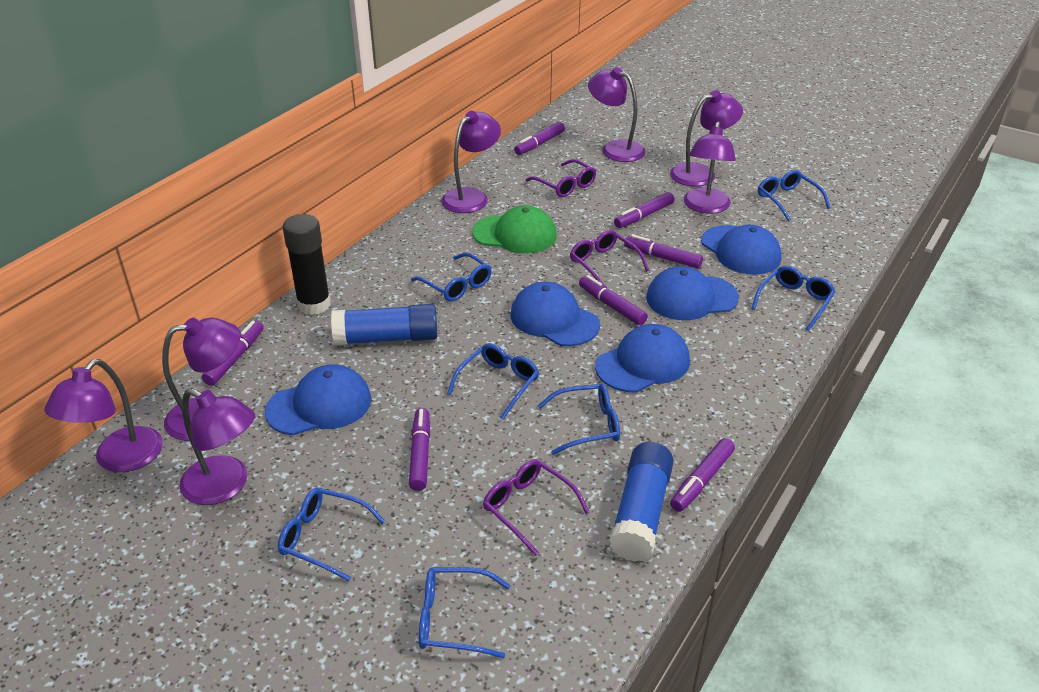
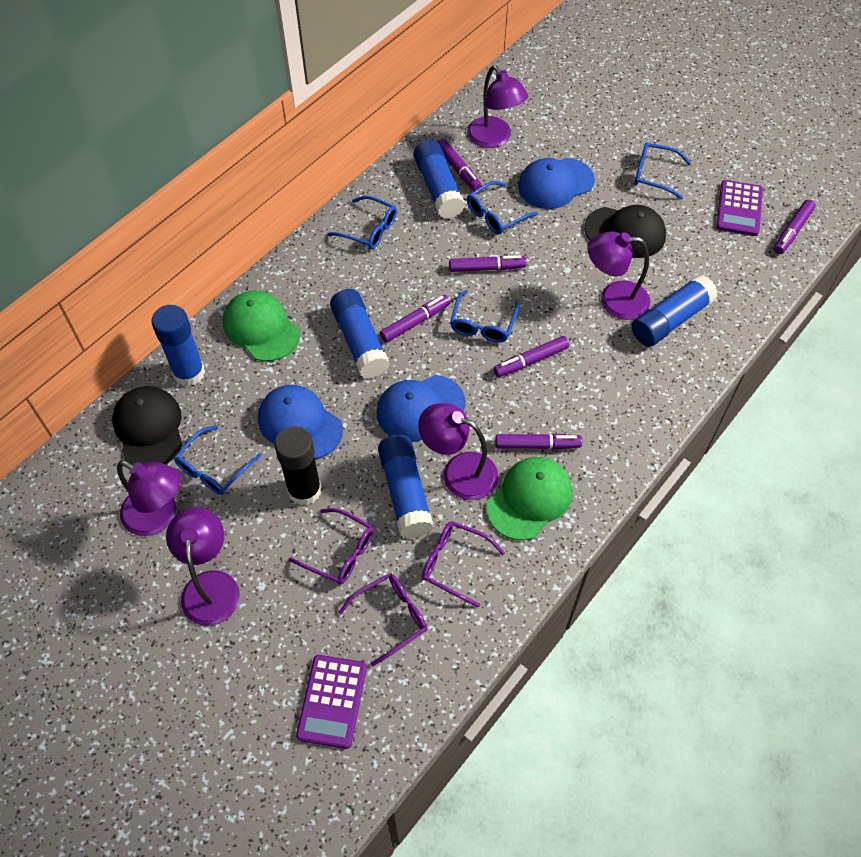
black cap: 0 -> 2
blue cap: 5 -> 3
blue glasses: 7 -> 5
blue glue stick: 2 -> 5
green cap: 1 -> 2
purple calculator: 0 -> 2
purple lamp: 7 -> 5
purple marker: 7 -> 6

